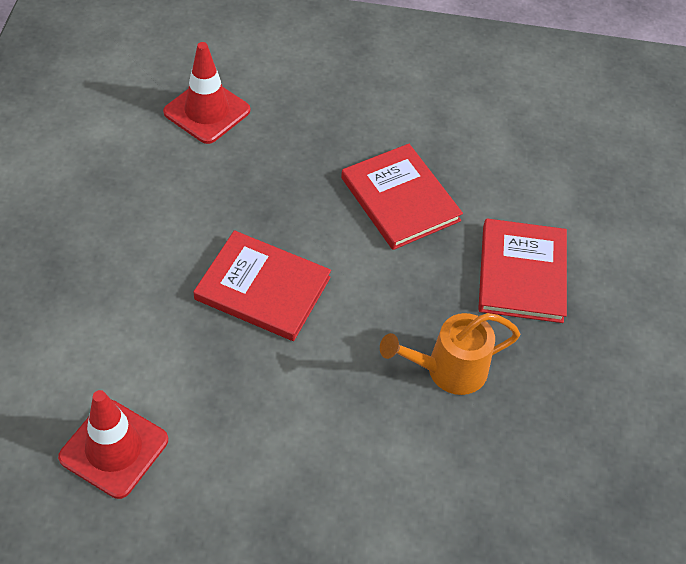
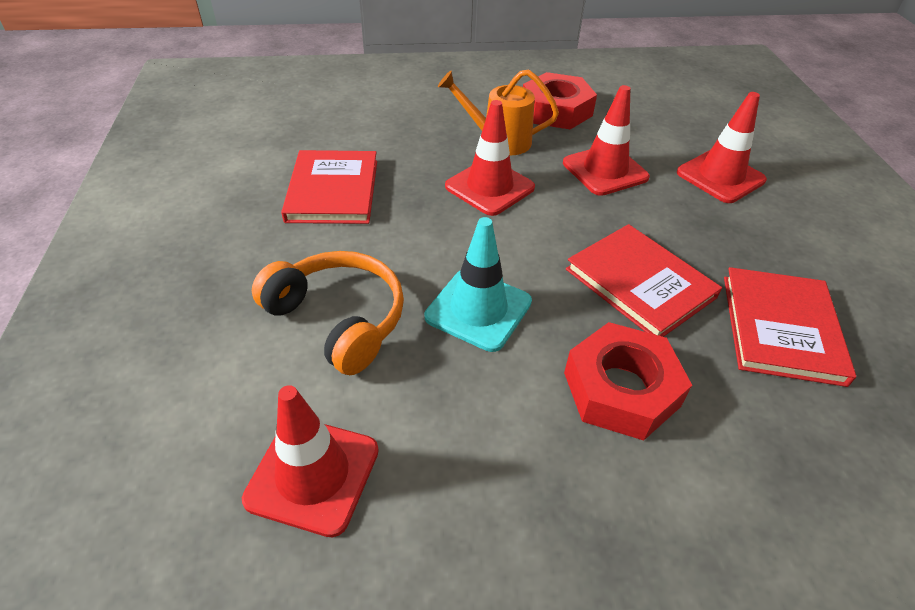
orange headphones: 0 -> 1
red nut: 0 -> 2
red traffic cone: 2 -> 4
turquoise traffic cone: 0 -> 1

